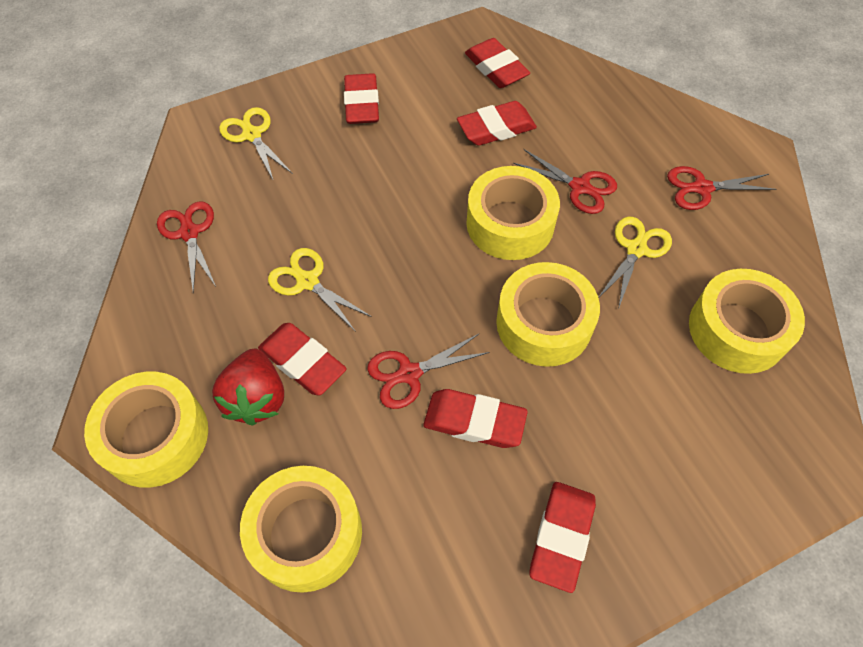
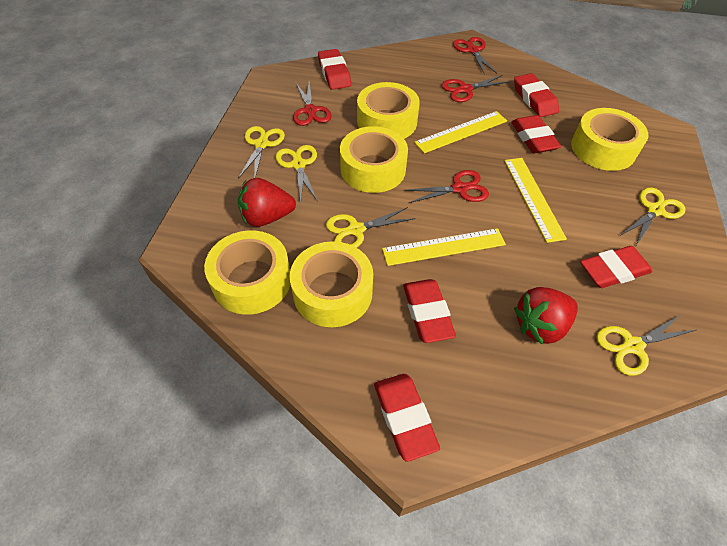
red strawberry: 1 -> 2
yellow ruler: 0 -> 3
yellow scissors: 3 -> 5

